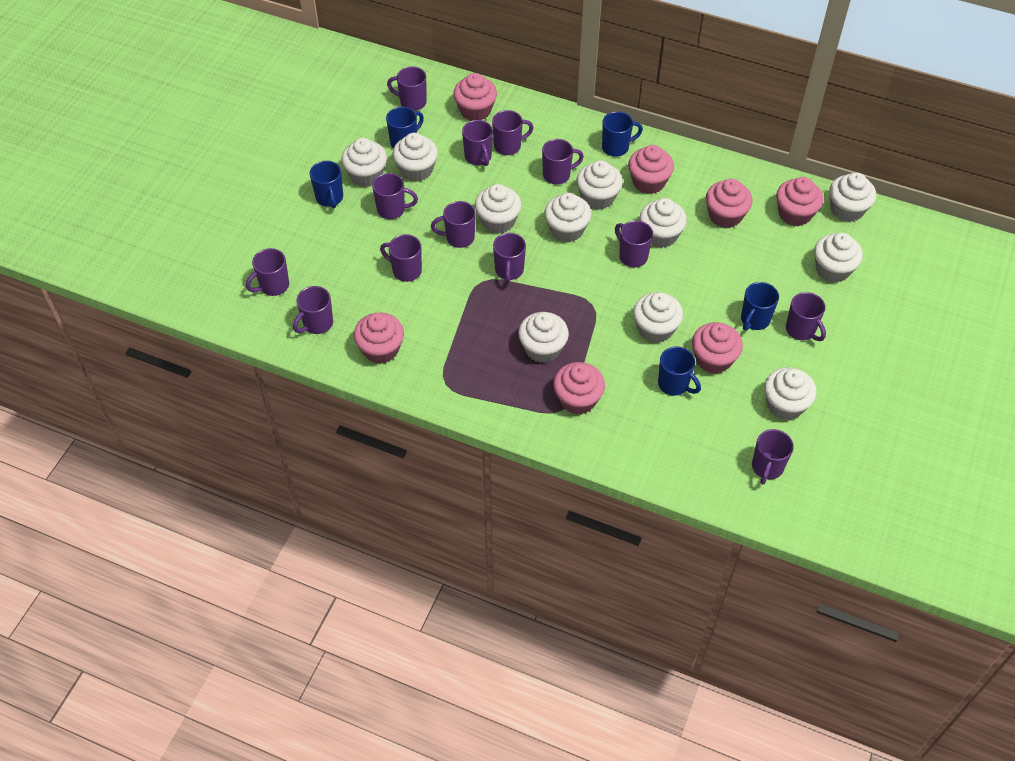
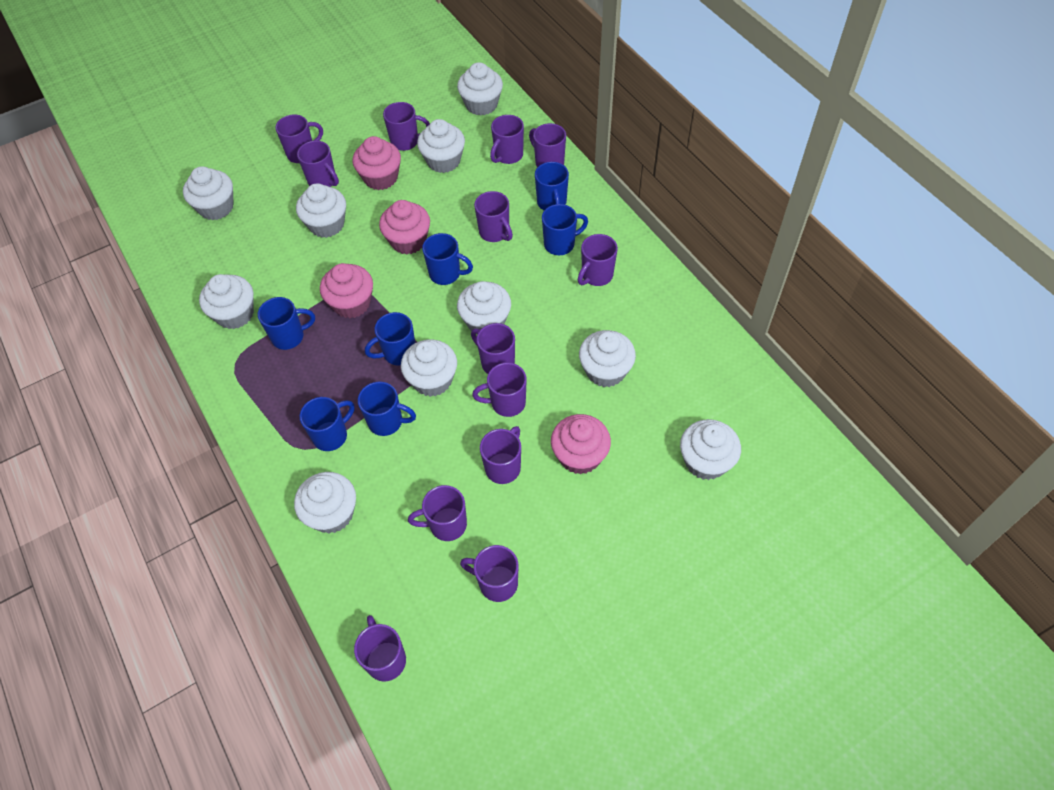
blue mug: 5 -> 7
pink cupcake: 7 -> 4
white cupcake: 11 -> 10

